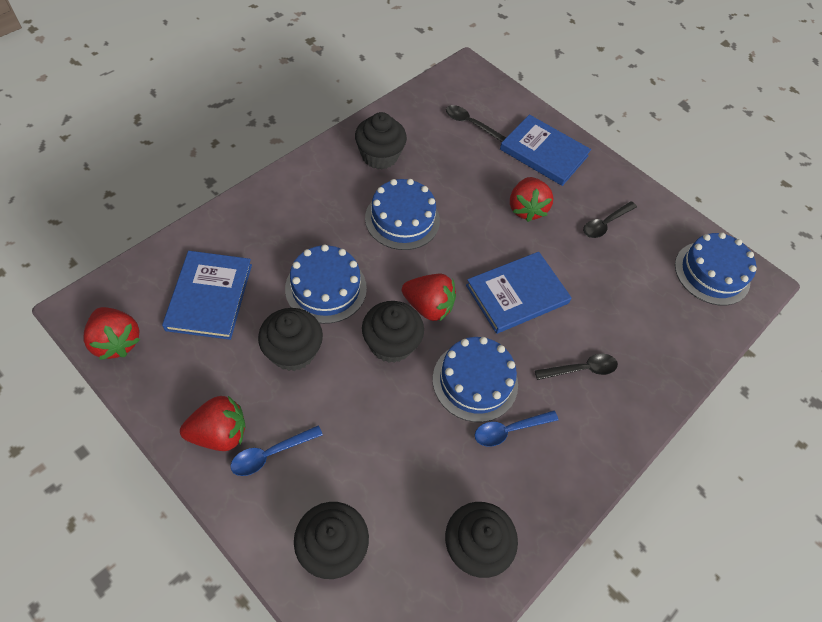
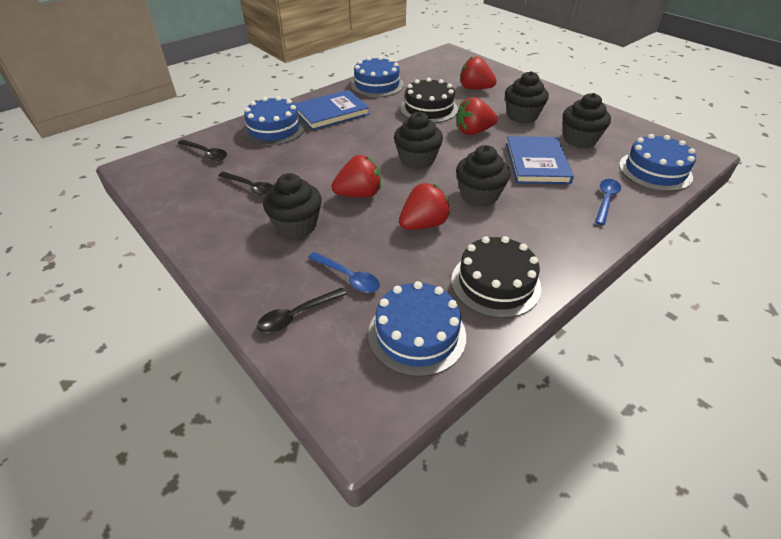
black cake: 0 -> 2
blue book: 3 -> 2

